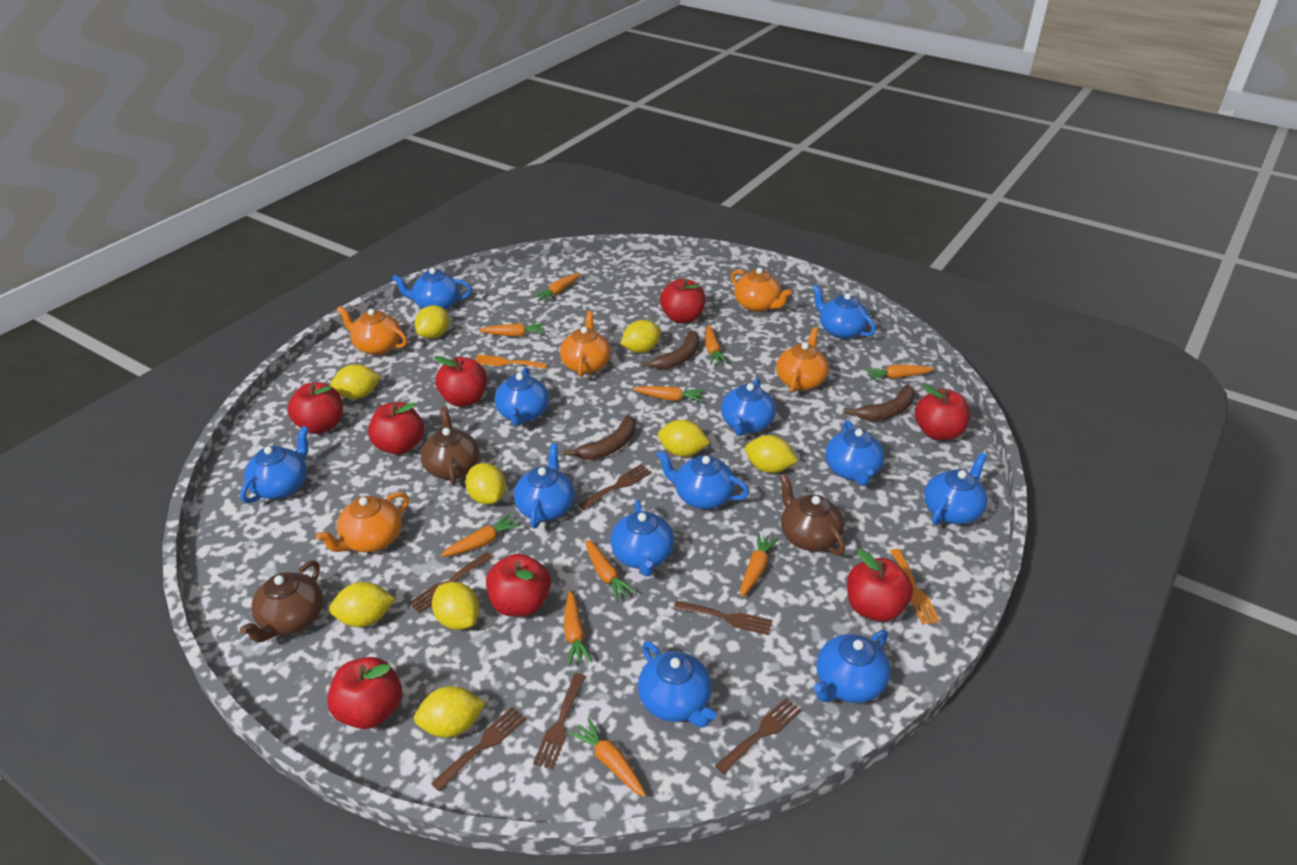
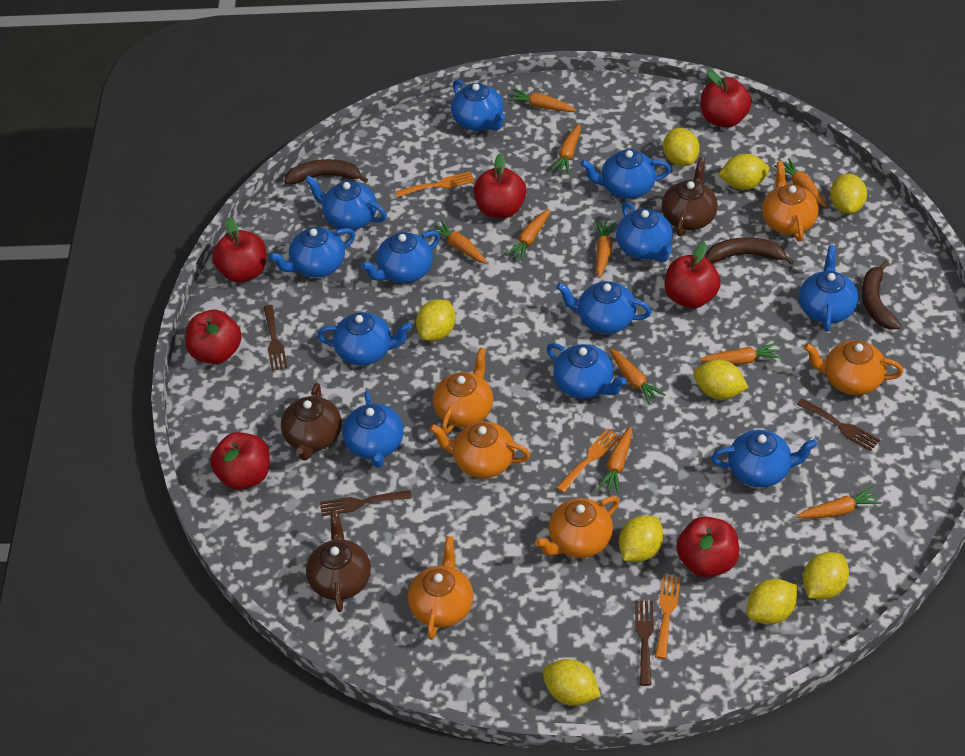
brown fork: 6 -> 4
orange fork: 2 -> 3
orange teapot: 5 -> 6
red apple: 8 -> 7

